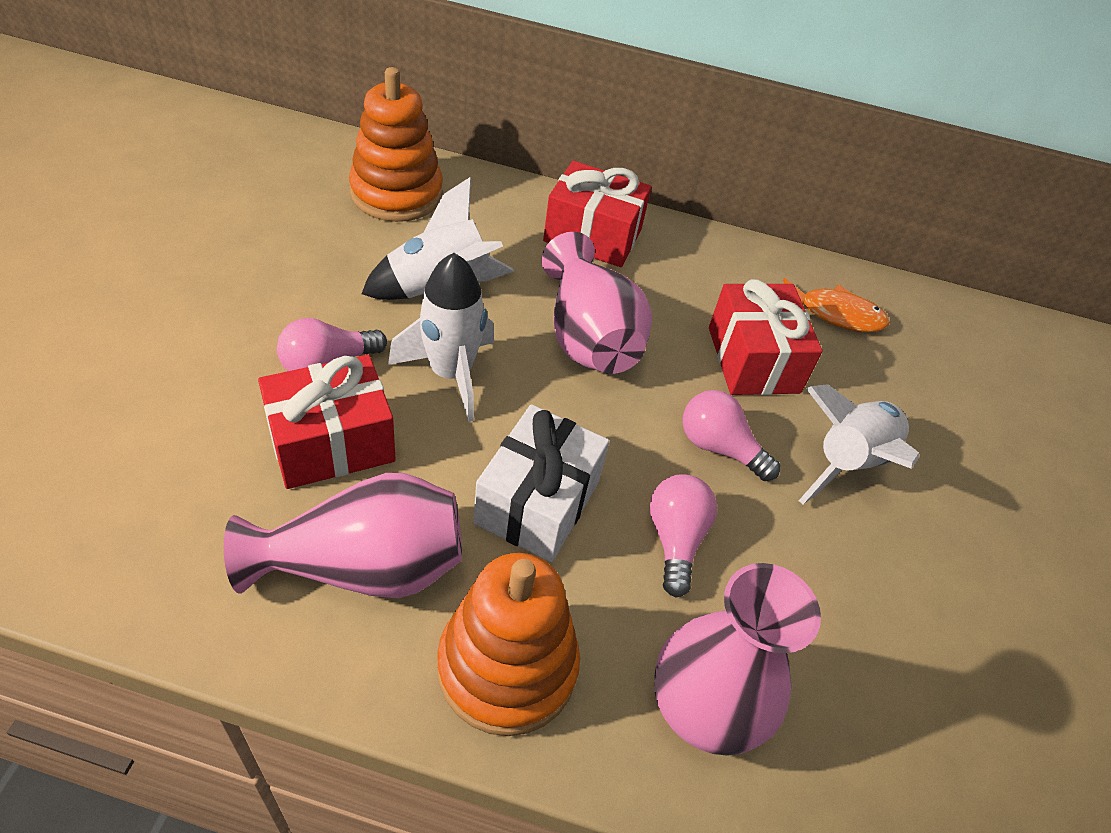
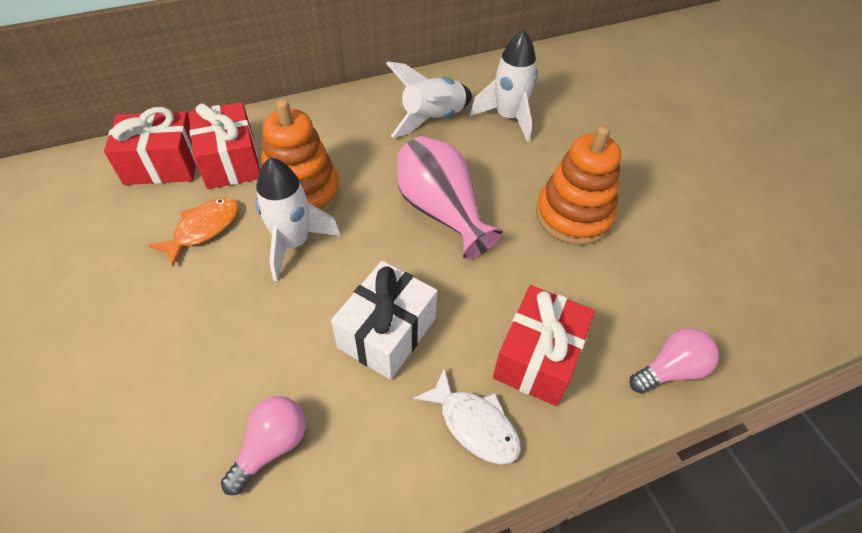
pink light bulb: 3 -> 2
pink vase: 3 -> 1
white fish: 0 -> 1

